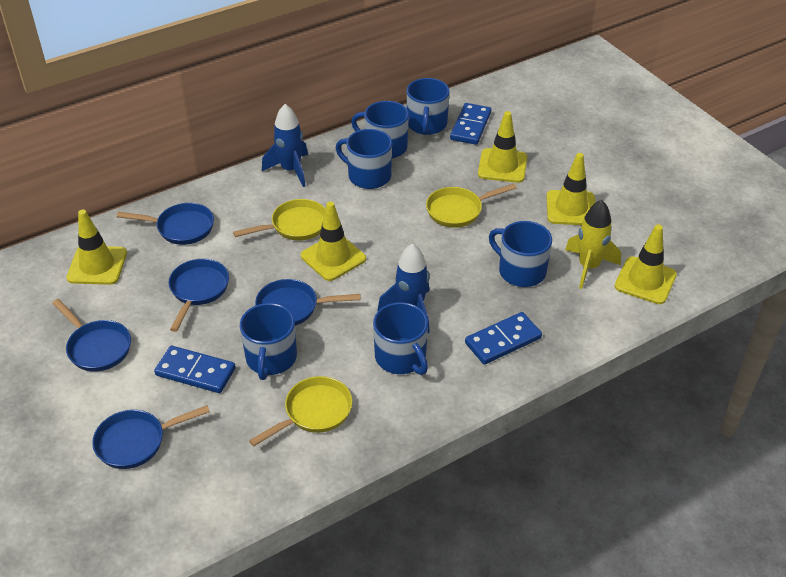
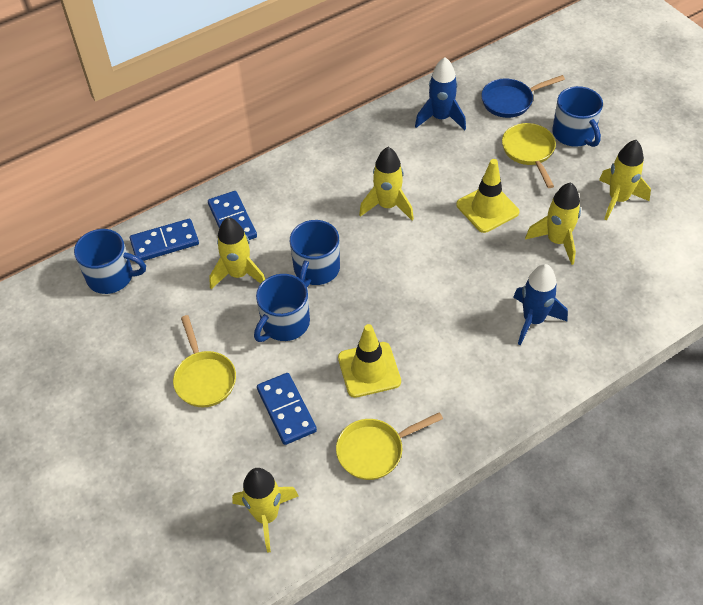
blue mug: 6 -> 4
blue pan: 5 -> 1
yellow rocket: 1 -> 5
yellow traffic cone: 5 -> 2

